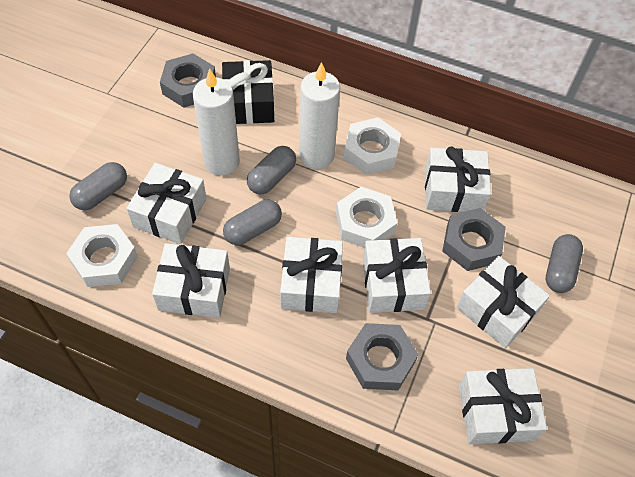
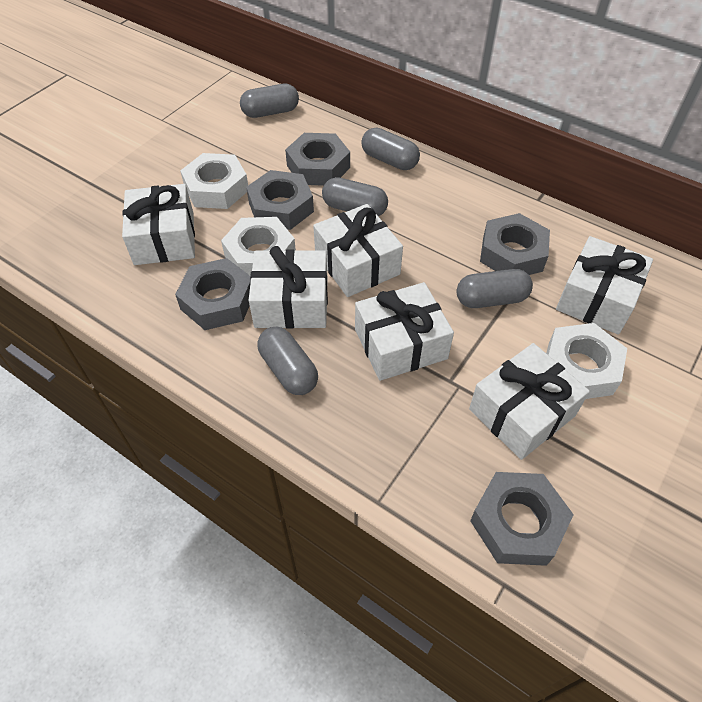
black gift: 1 -> 0
grey capsule: 4 -> 5
grey nut: 3 -> 5
white candle: 2 -> 0
white gift: 7 -> 6

